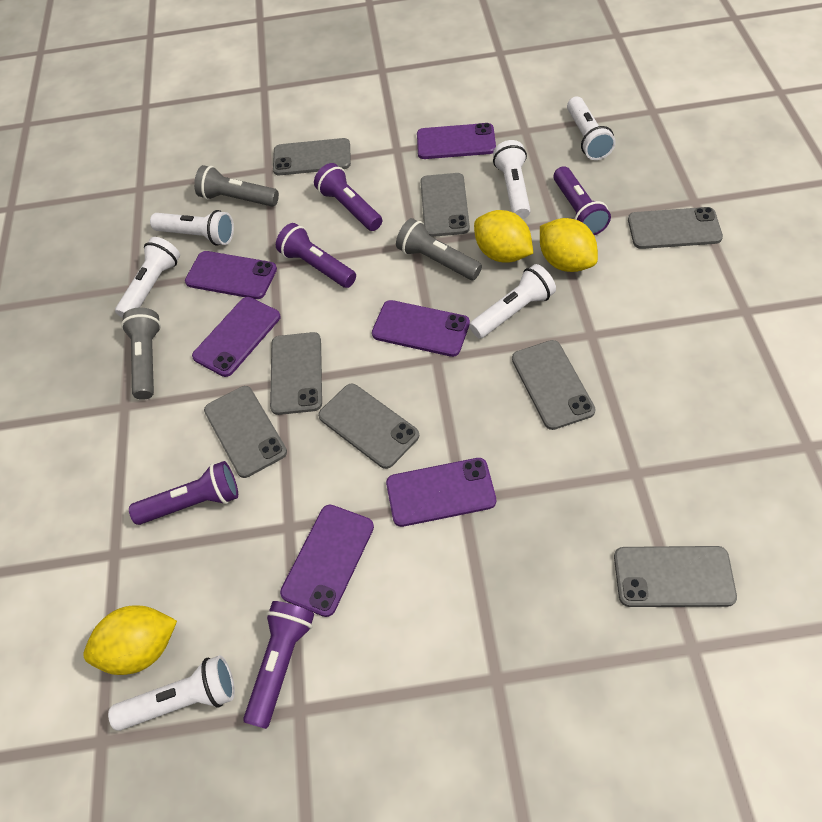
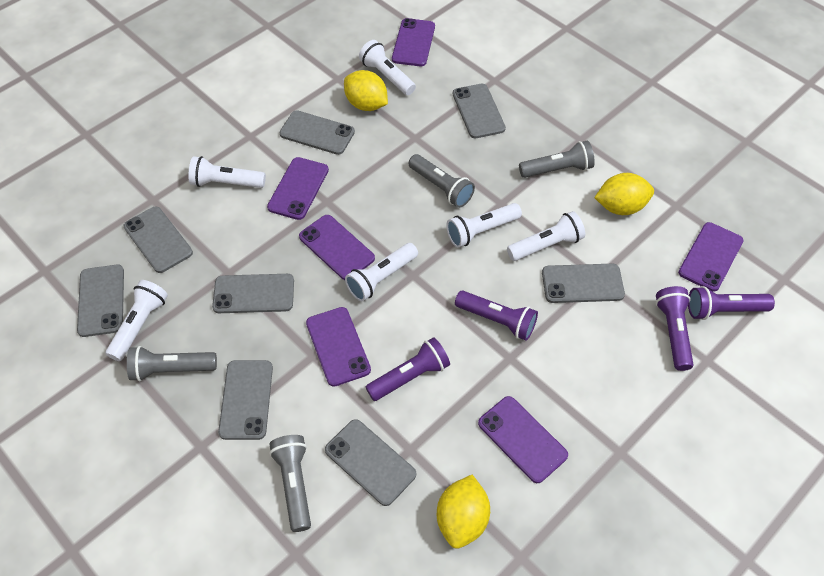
grey flashlight: 3 -> 4
purple flashlight: 5 -> 4

